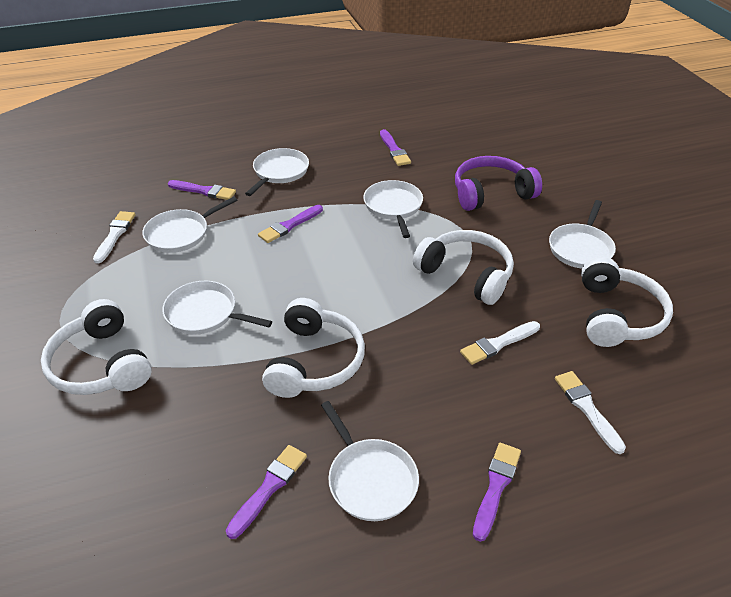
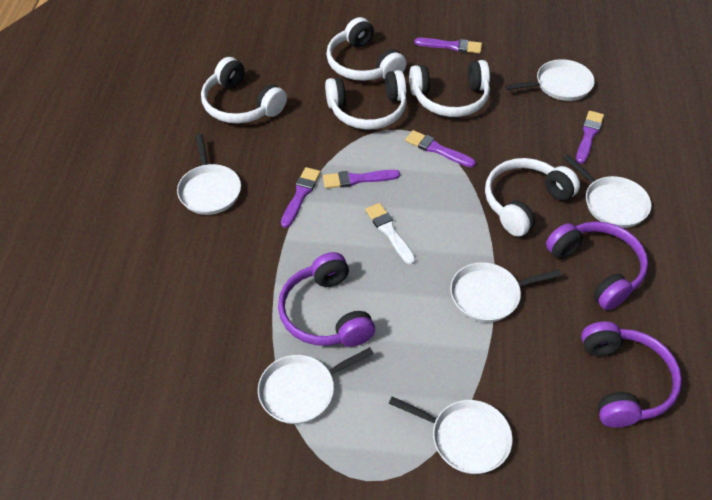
purple headphones: 1 -> 3
white brush: 3 -> 1
white headphones: 4 -> 5

